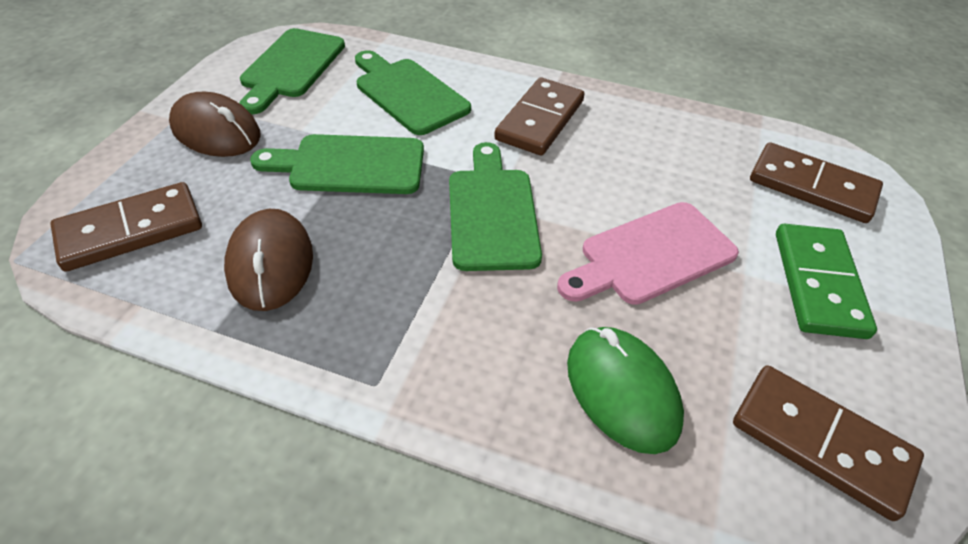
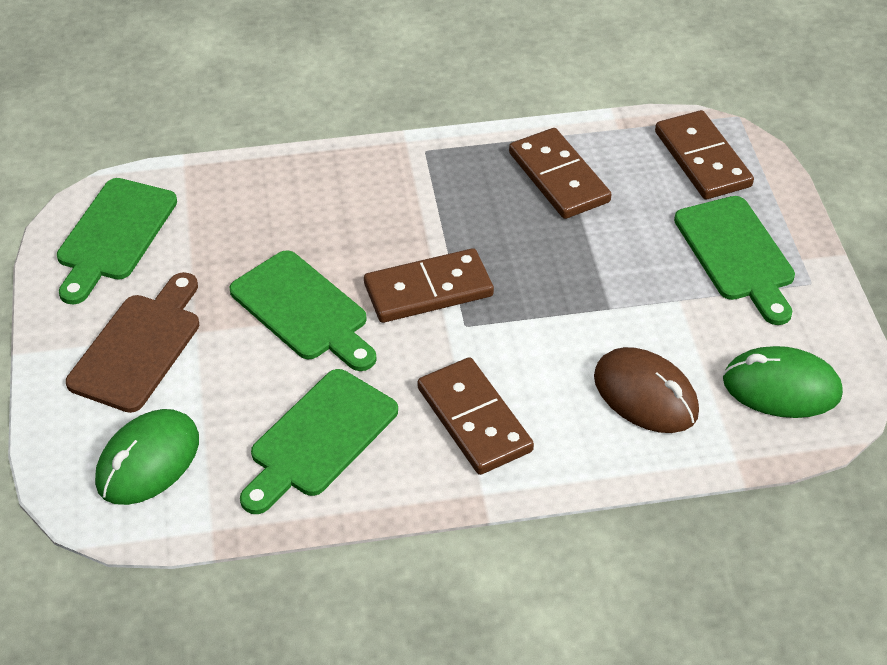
brown cutting board: 0 -> 1
brown mouse: 2 -> 1
green domino: 1 -> 0
green mouse: 1 -> 2
pink cutting board: 1 -> 0

